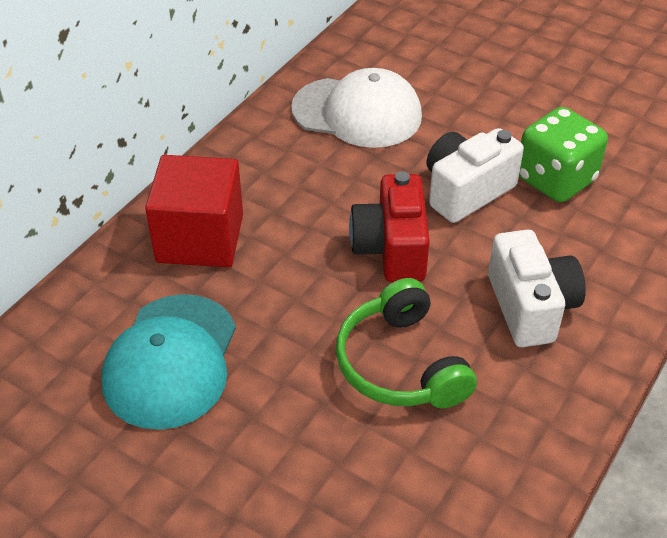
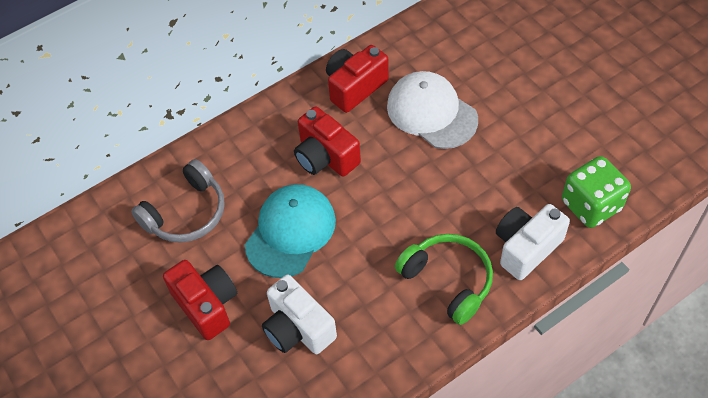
grey headphones: 0 -> 1
red camera: 1 -> 3
red cube: 1 -> 0

